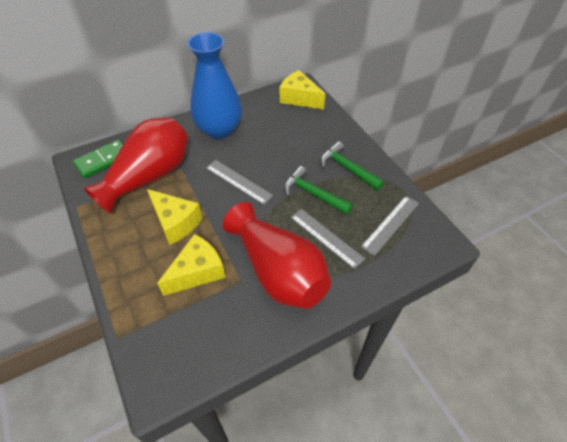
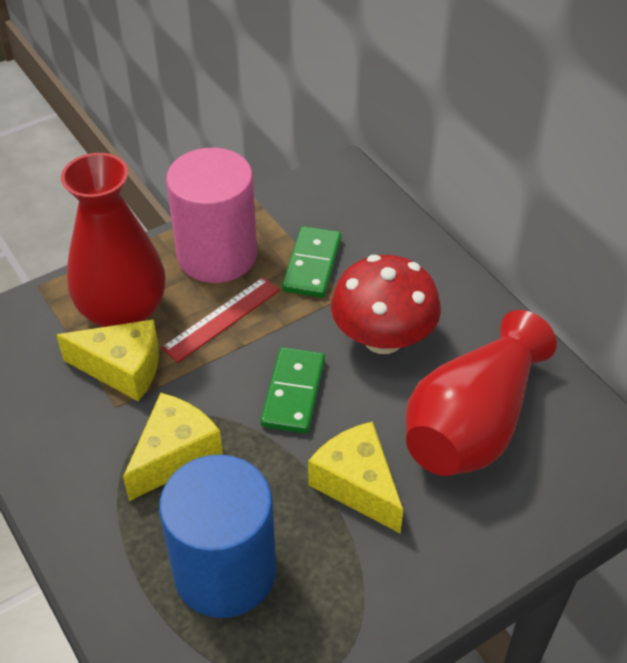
blue cylinder: 0 -> 1
blue vase: 1 -> 0
green domino: 1 -> 2
green hammer: 2 -> 0
grey ruler: 3 -> 0
pink cylinder: 0 -> 1
red mushroom: 0 -> 1
red ruler: 0 -> 1

